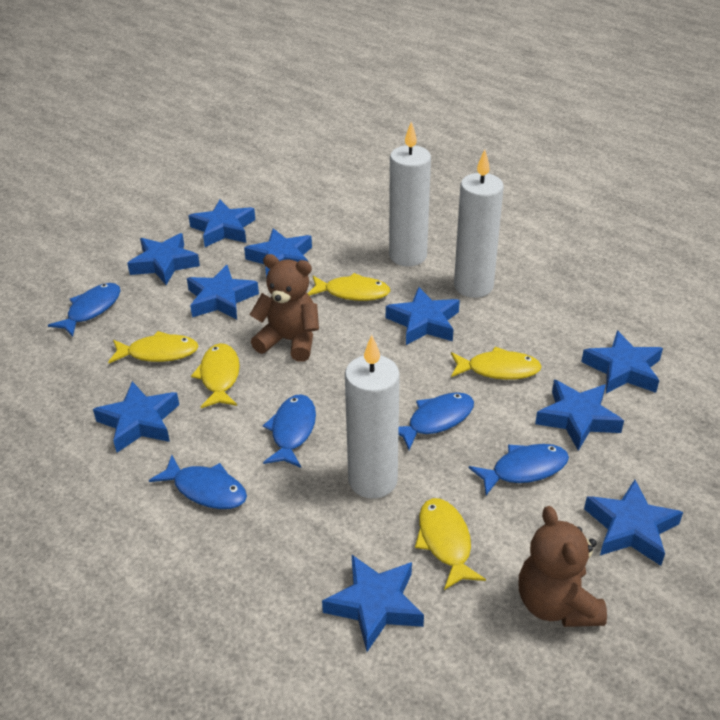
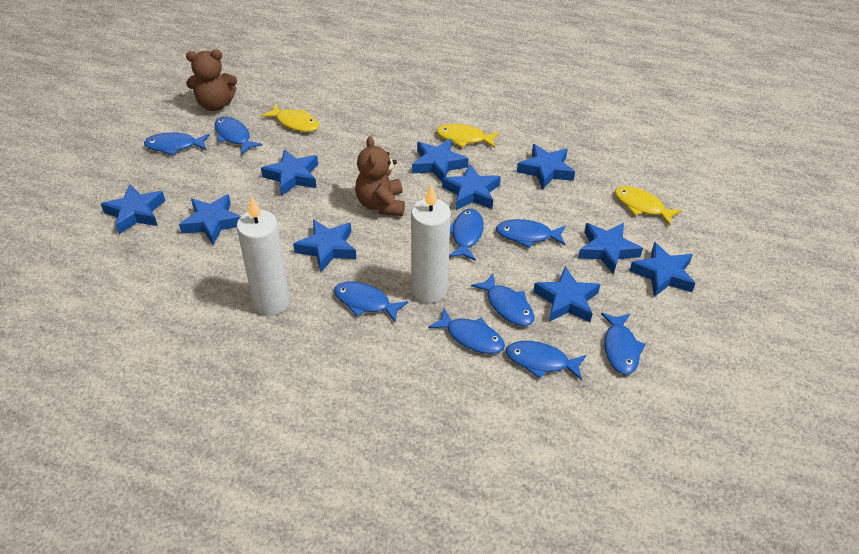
blue fish: 5 -> 9
white candle: 3 -> 2
yellow fish: 5 -> 3

